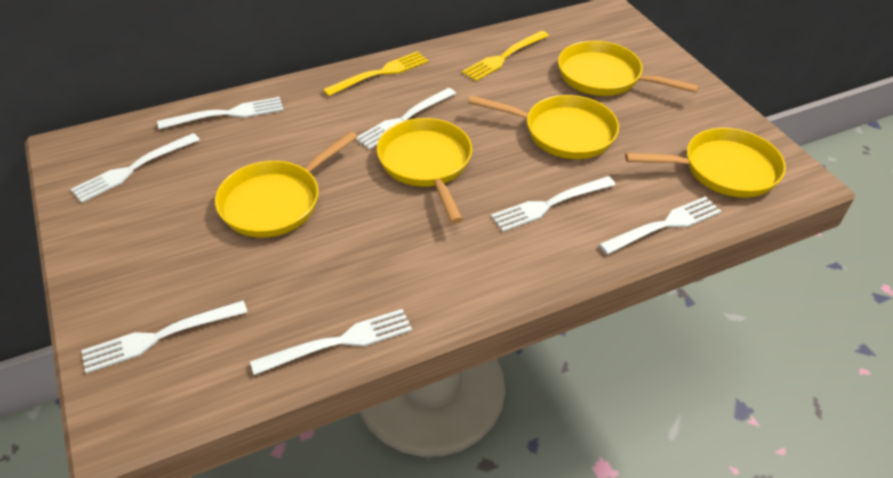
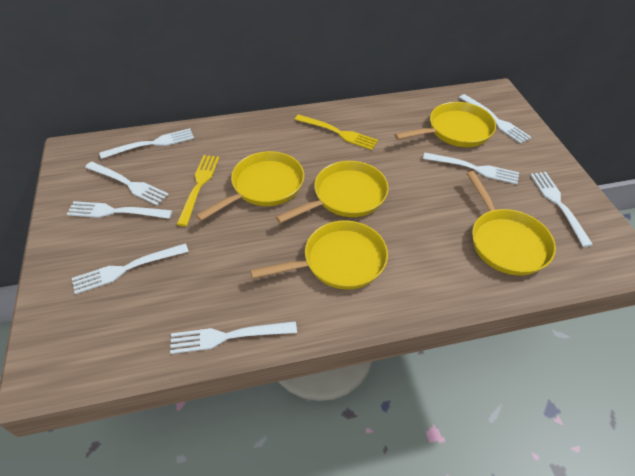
white fork: 7 -> 8

